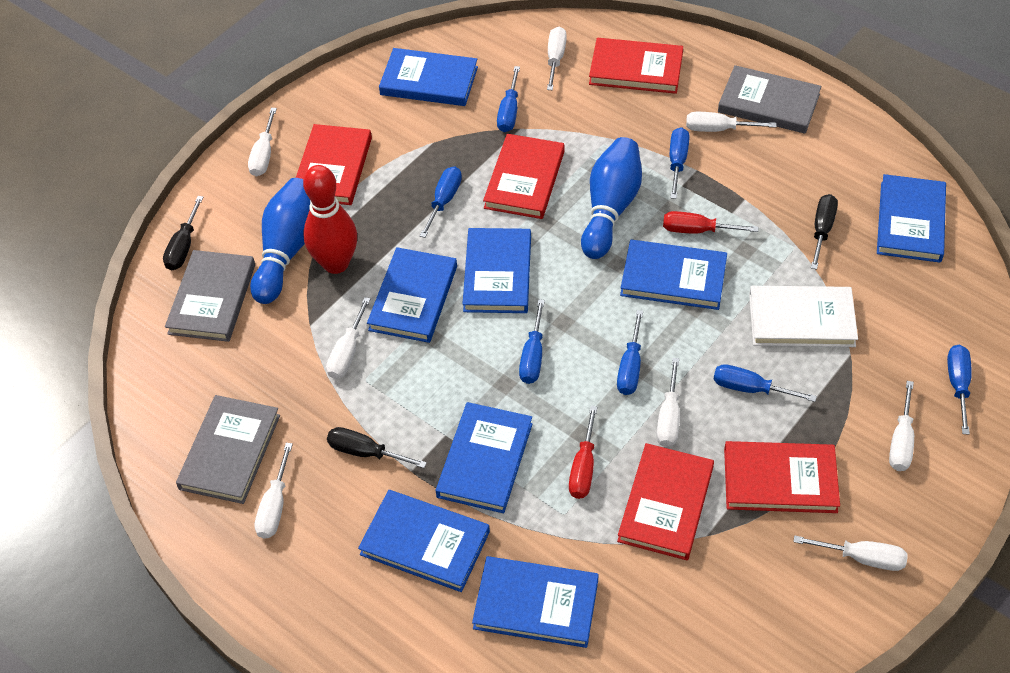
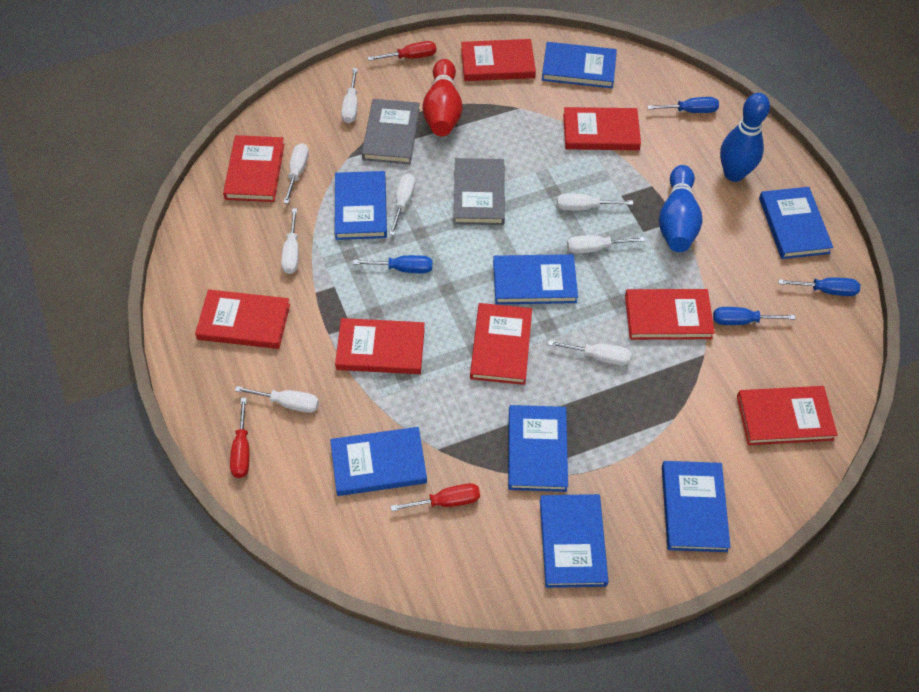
black screwdriver: 3 -> 0
blue screwdriver: 7 -> 4
grey book: 3 -> 2
red book: 5 -> 8
red screwdriver: 2 -> 3
white book: 1 -> 0

